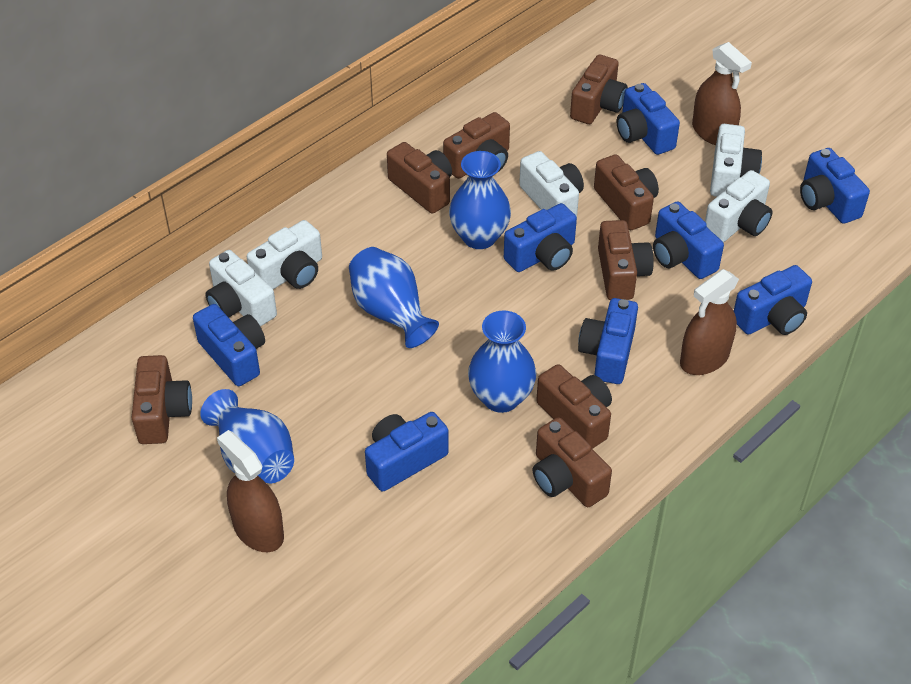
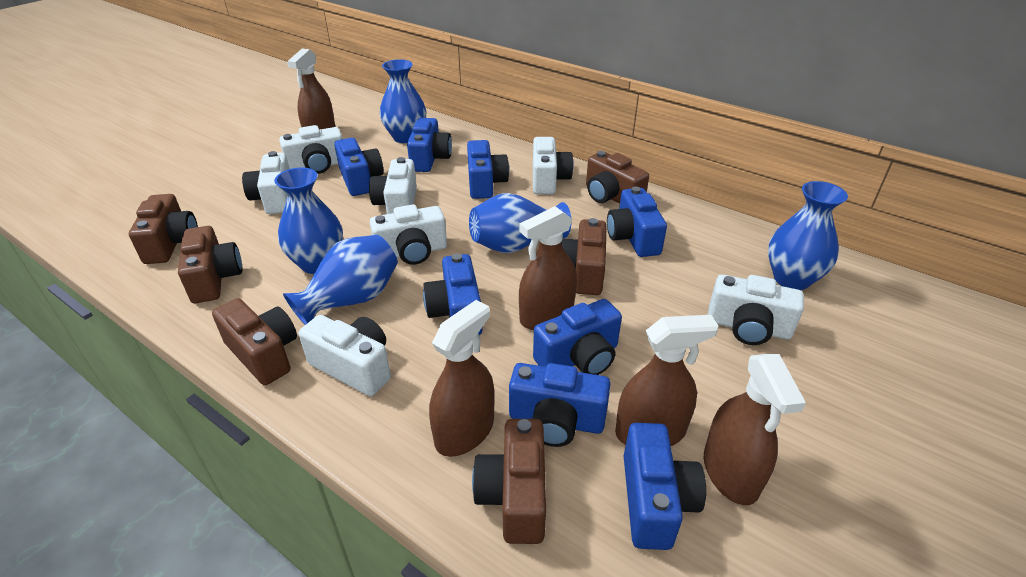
blue vase: 4 -> 5
brown camera: 8 -> 6
brown spray bottle: 3 -> 5
white camera: 5 -> 7

